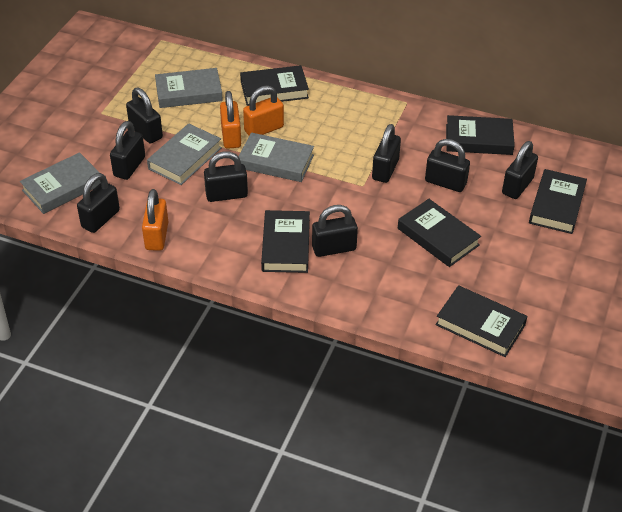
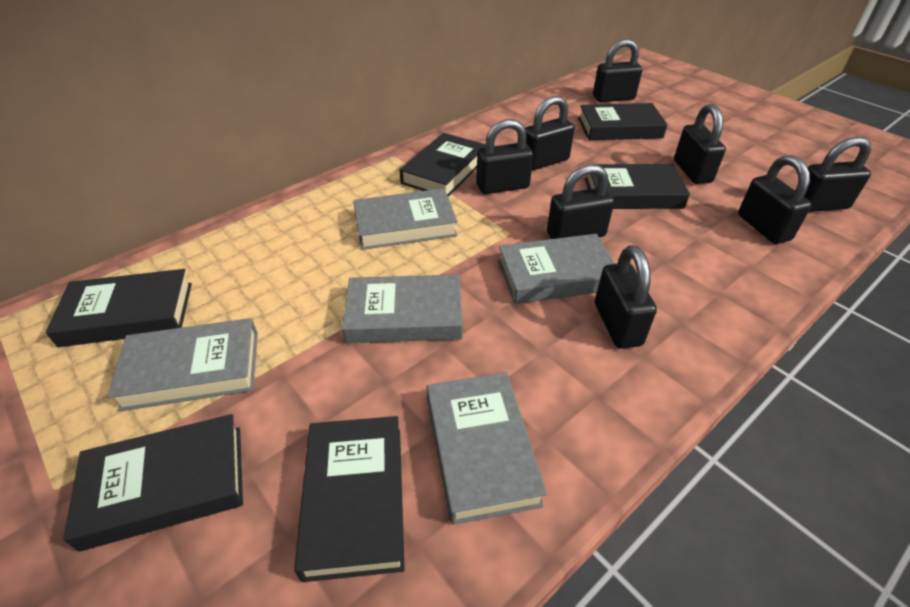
grey book: 4 -> 5
orange padlock: 3 -> 0

